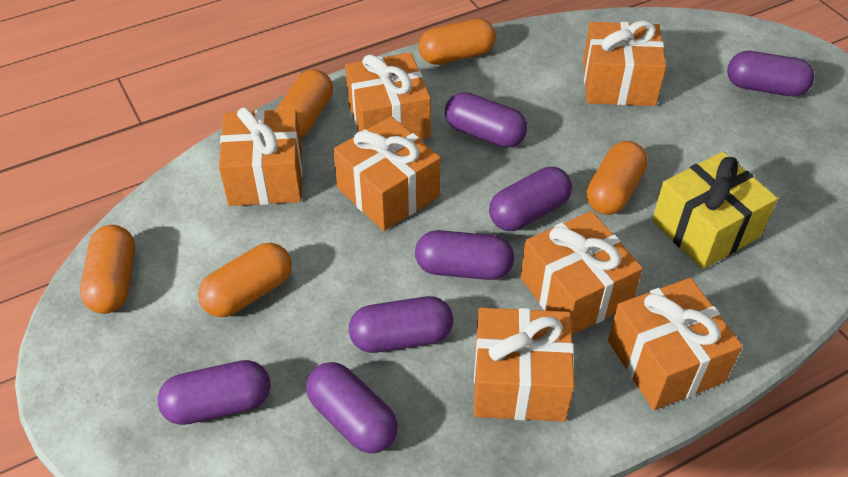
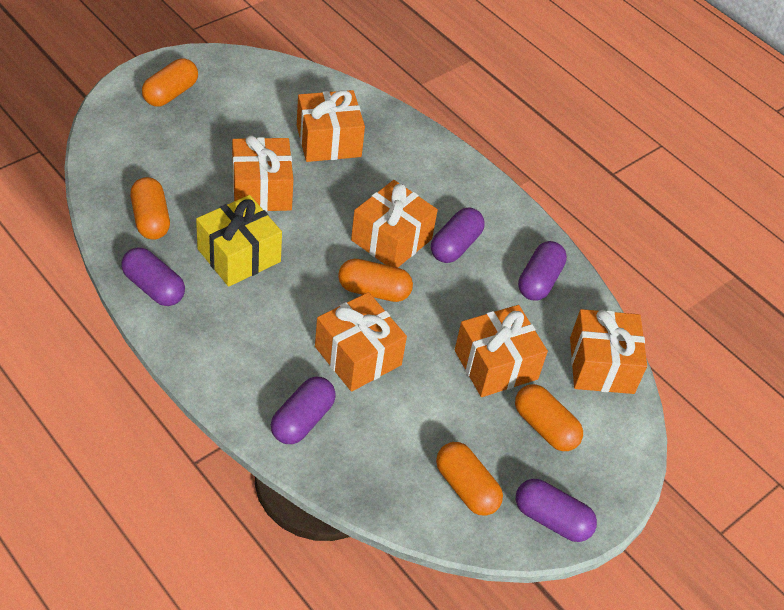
orange gift: 7 -> 6
purple capsule: 7 -> 5

